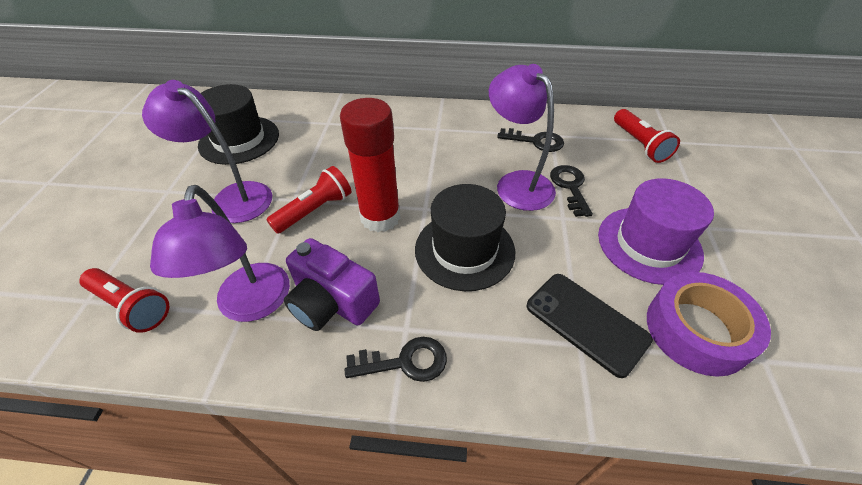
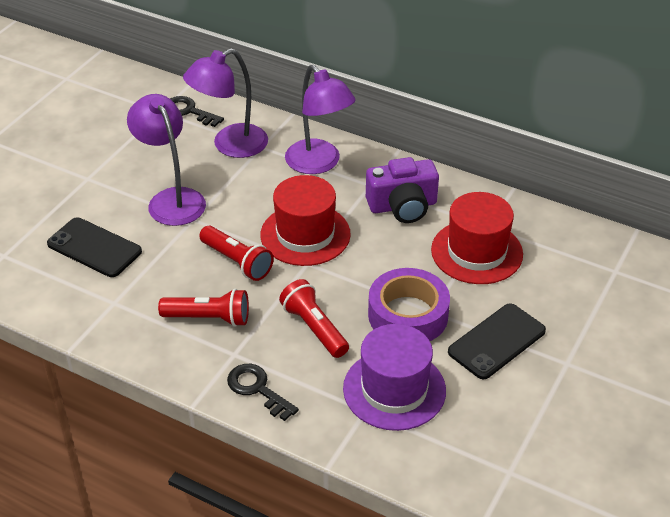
black hat: 2 -> 0
black key: 3 -> 2
black phone: 1 -> 2
red glue stick: 1 -> 0
red hat: 0 -> 2

